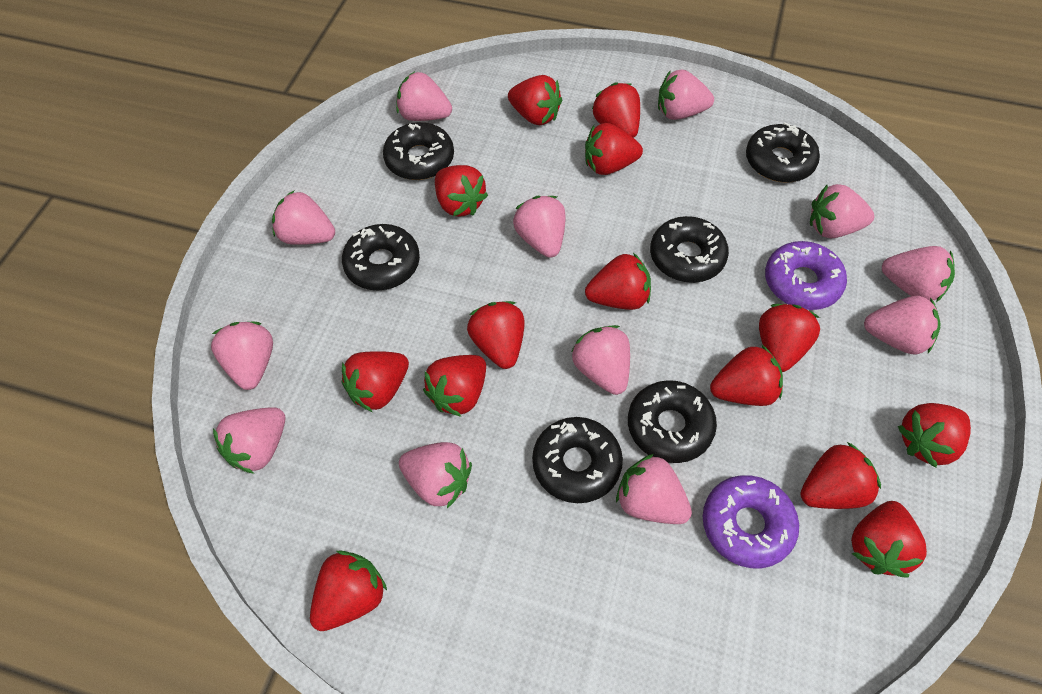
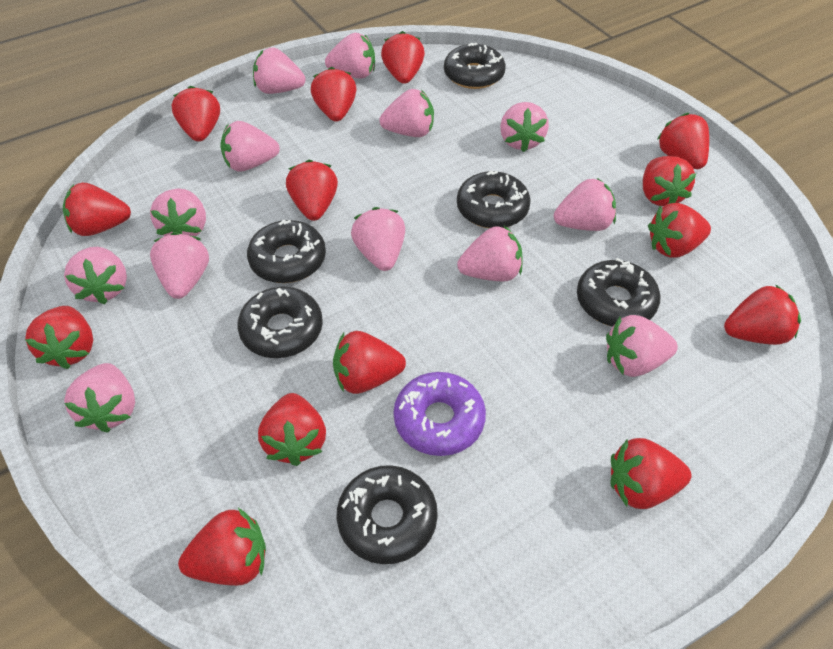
pink strawberry: 12 -> 13
purple donut: 2 -> 1

